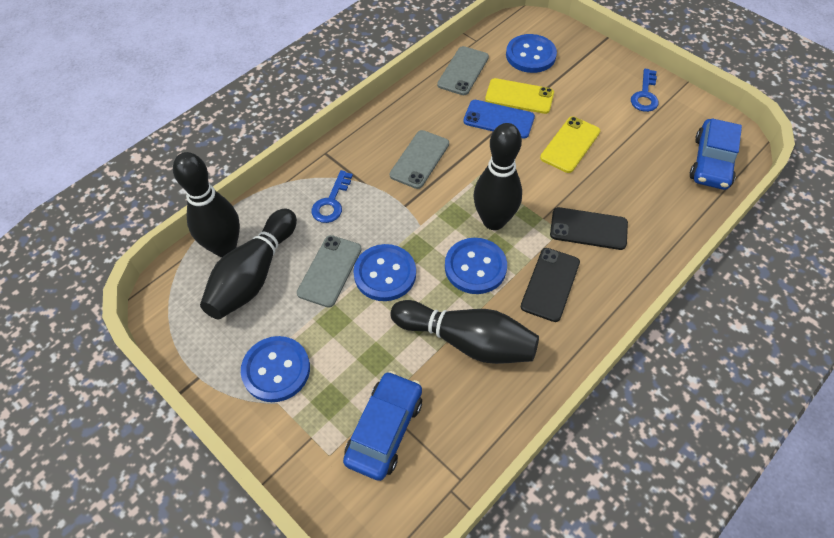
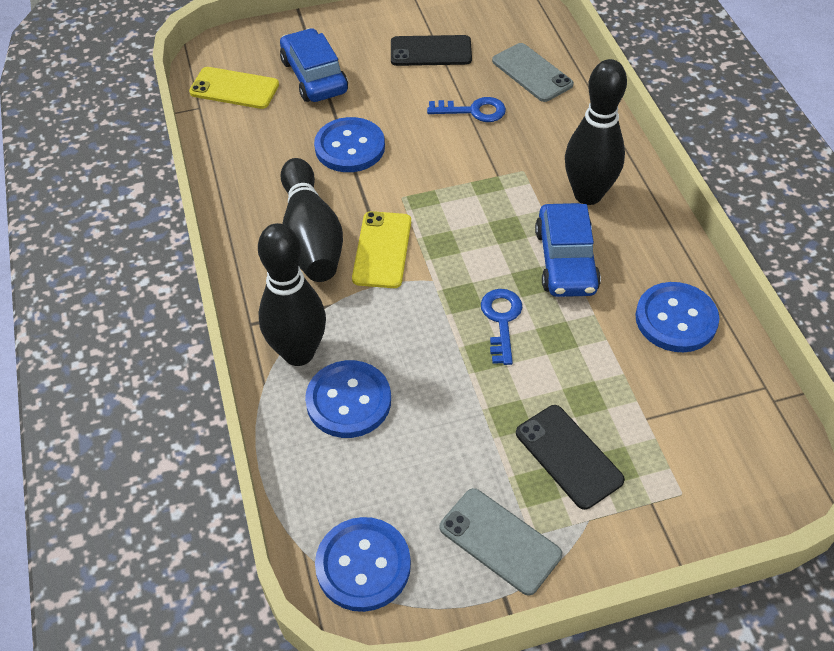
black bowling pin: 4 -> 3
blue phone: 1 -> 0
grey phone: 3 -> 2

